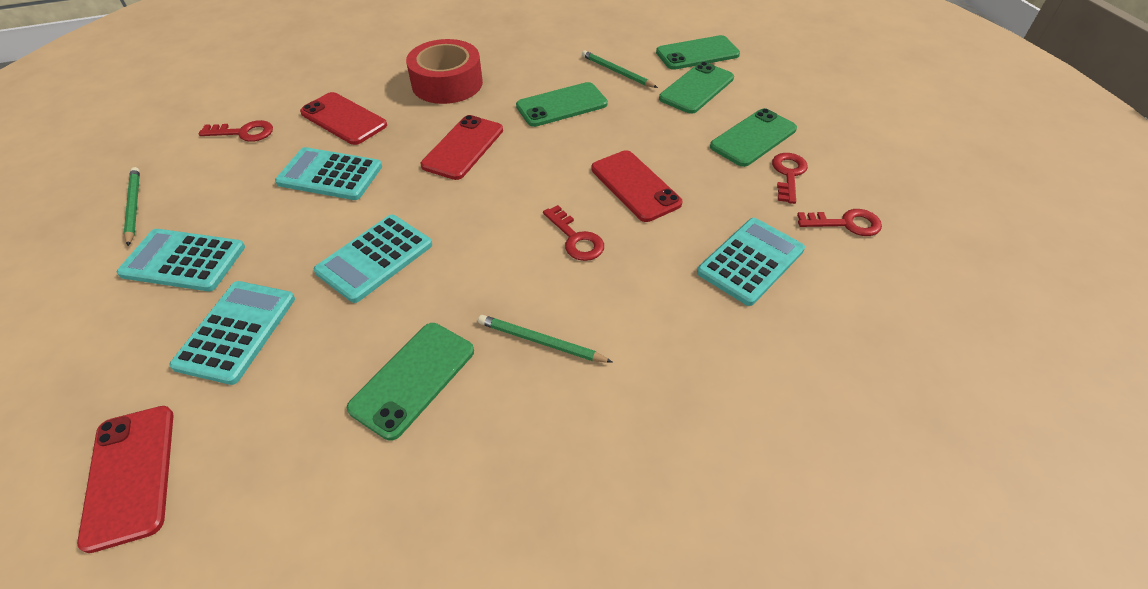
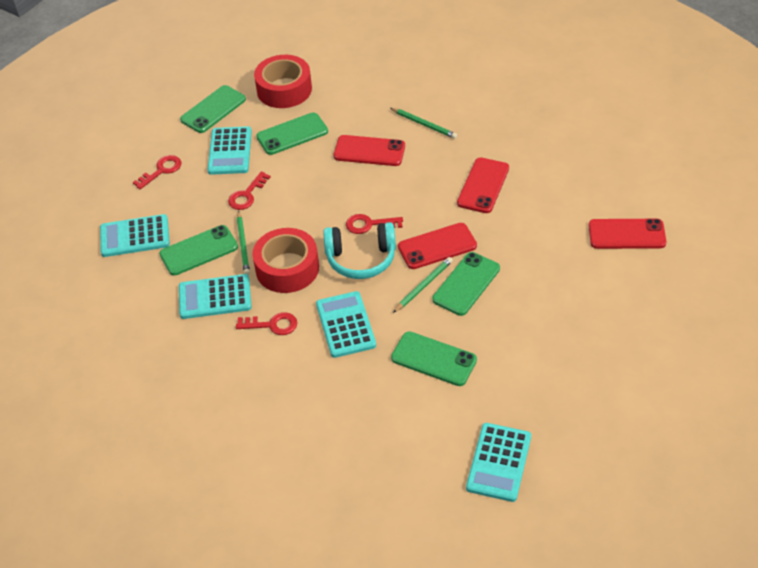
red tape: 1 -> 2
turquoise headphones: 0 -> 1

